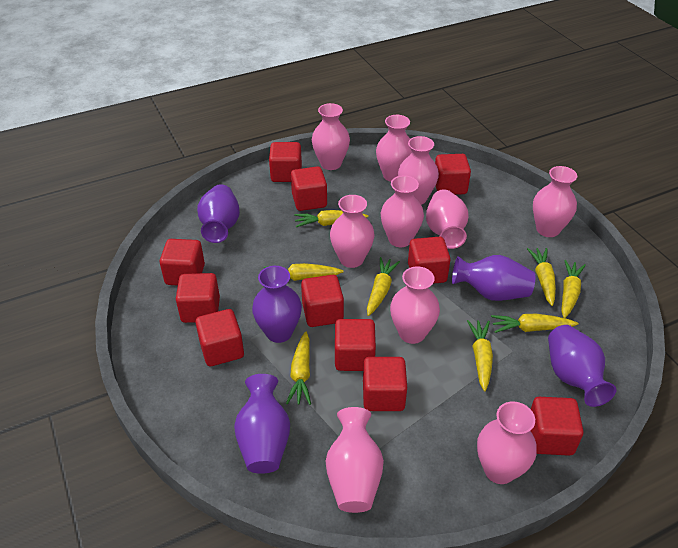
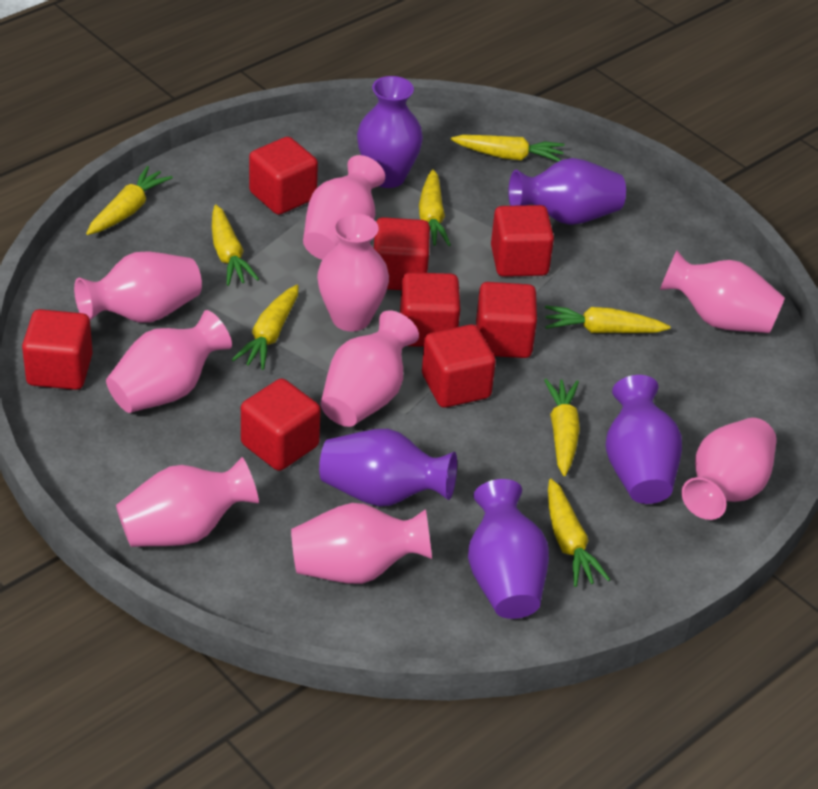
pink vase: 10 -> 9
red cube: 11 -> 8

